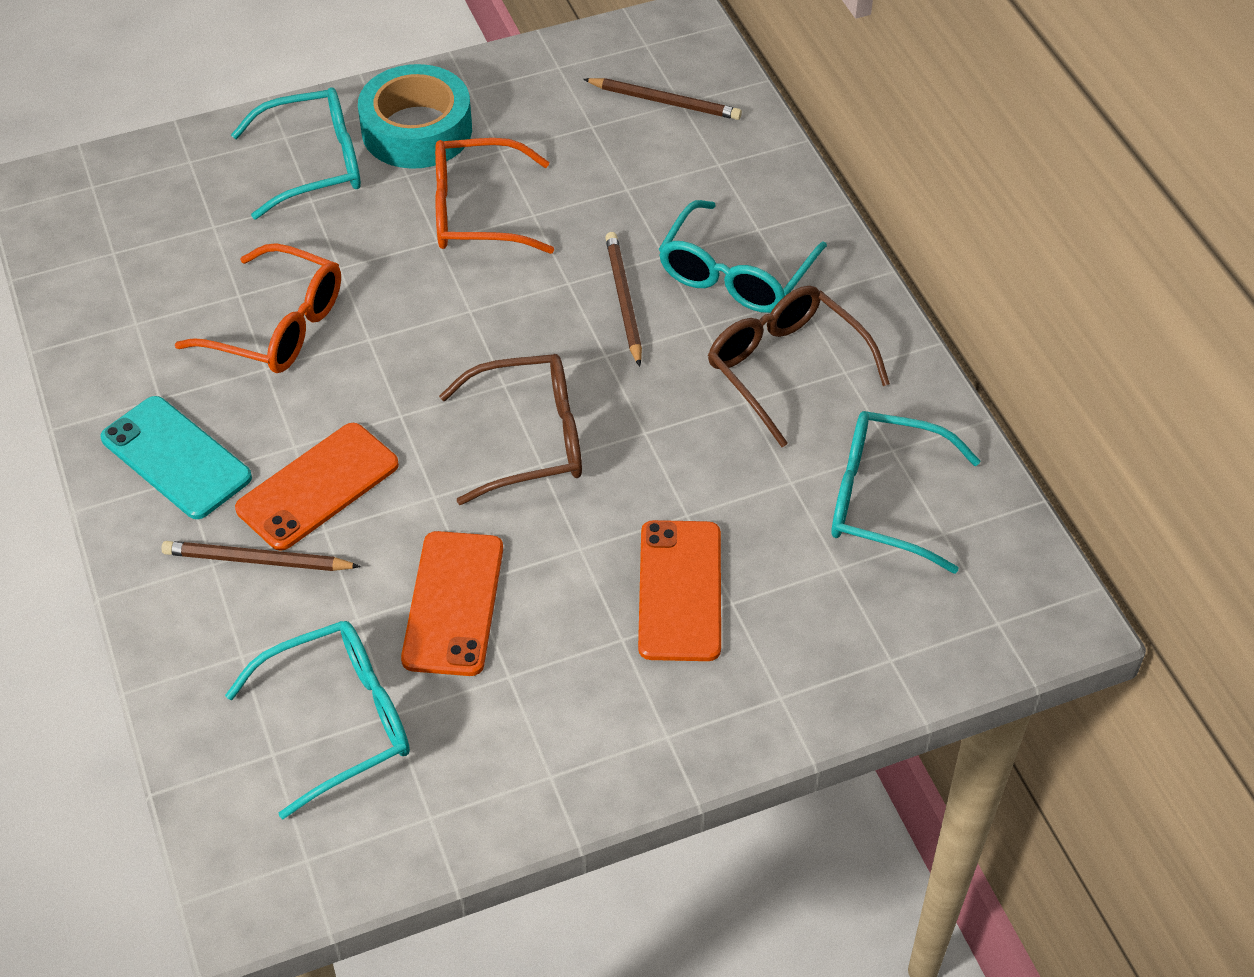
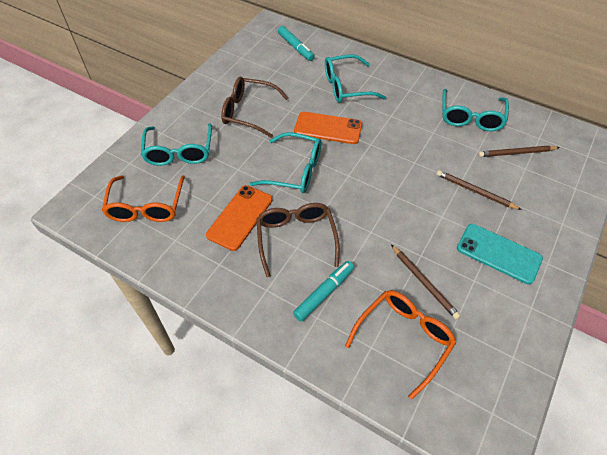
orange phone: 3 -> 2
turquoise marker: 0 -> 2
turquoise tape: 1 -> 0

